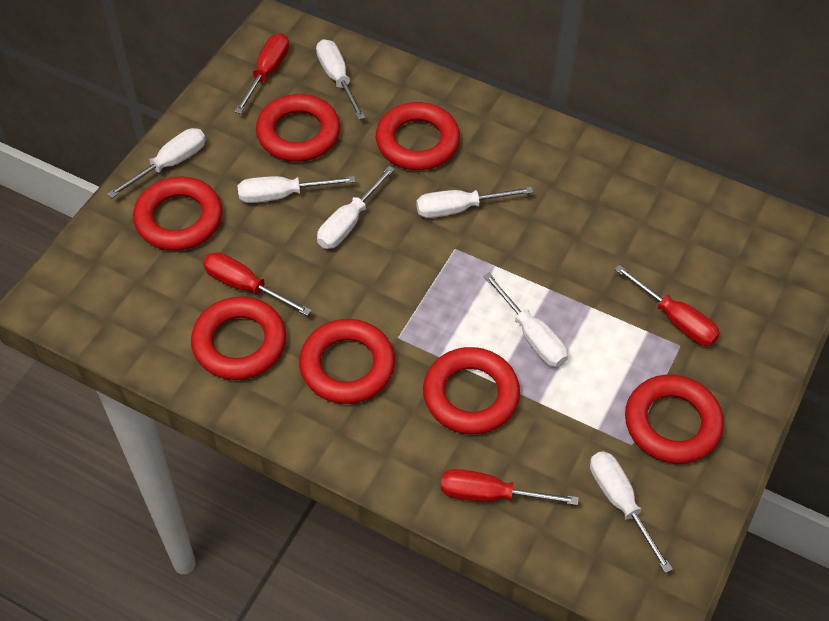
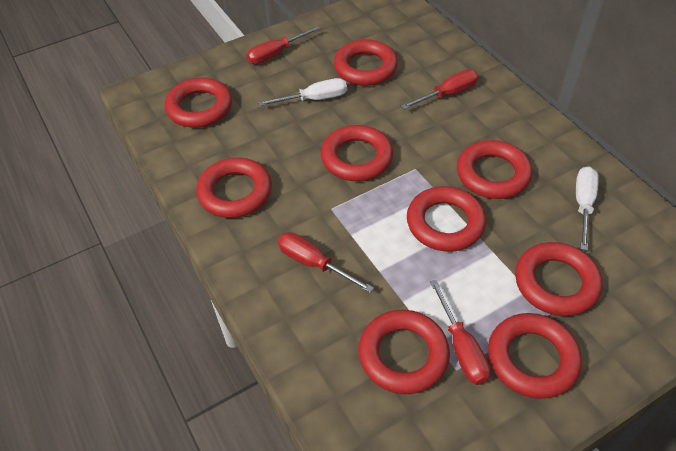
red ring: 7 -> 9
white screwdriver: 7 -> 2

